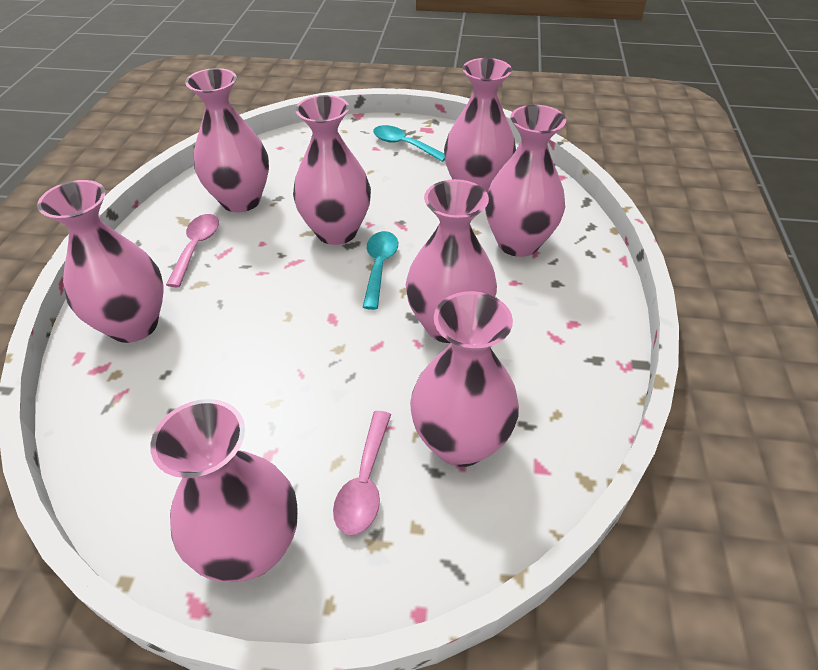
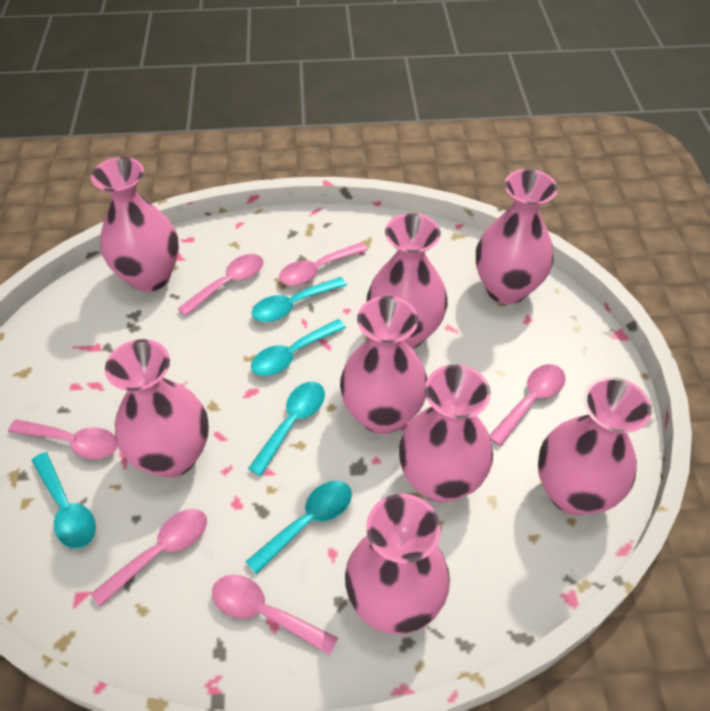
pink spoon: 2 -> 6
turquoise spoon: 2 -> 5

